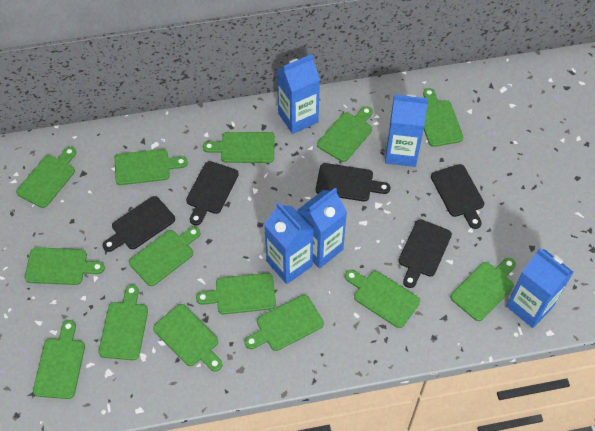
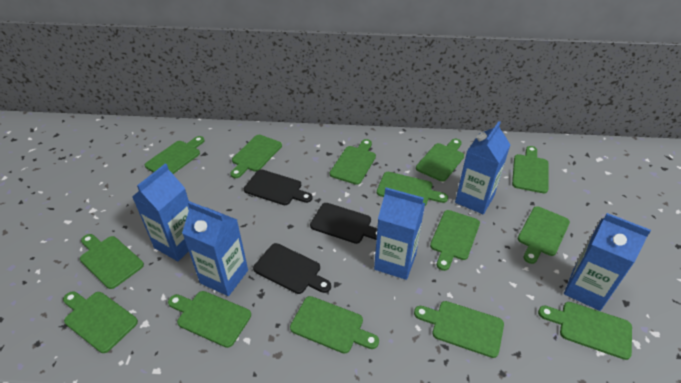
black cutting board: 5 -> 3

